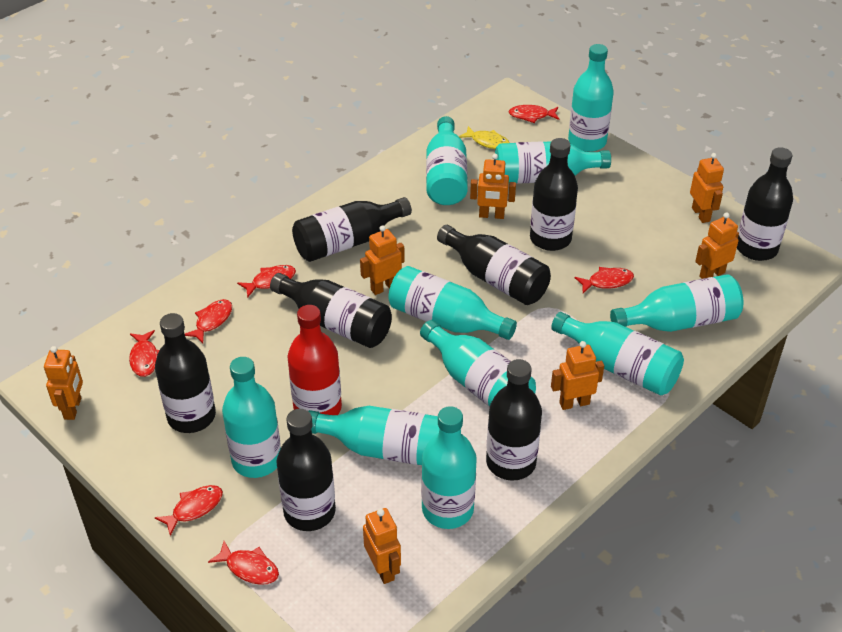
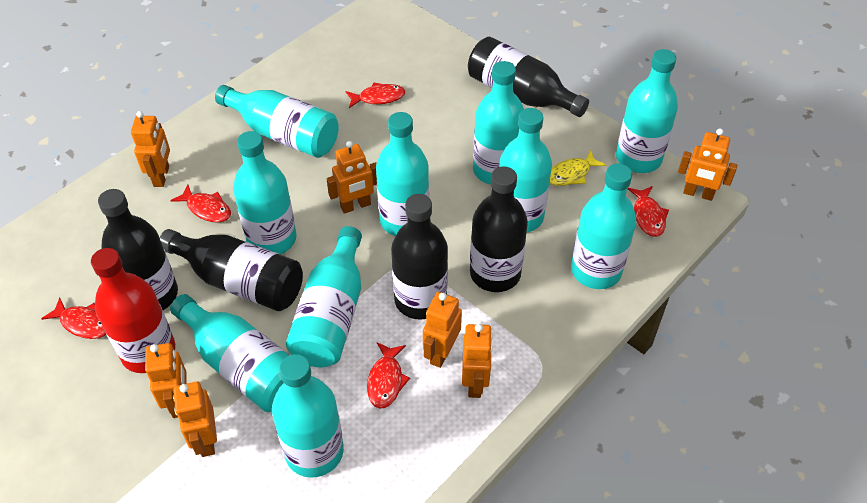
black bottle: 8 -> 5
red fish: 7 -> 5

